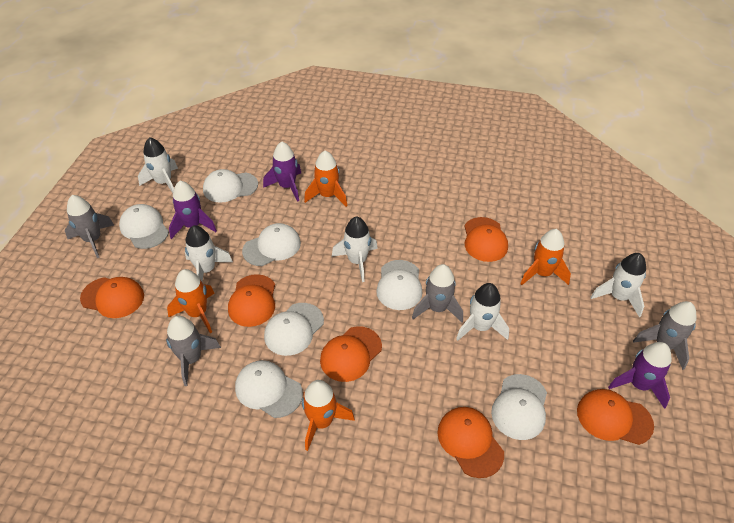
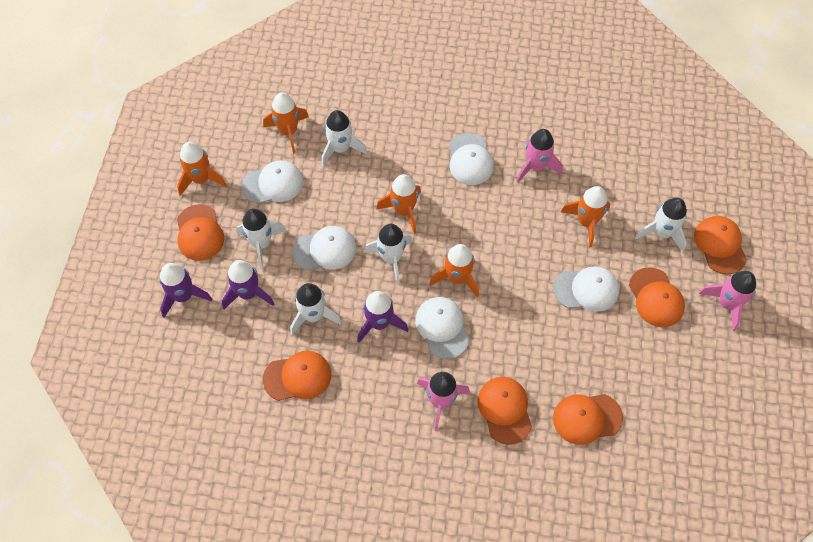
grey rocket: 4 -> 0
orange rocket: 4 -> 5
pink rocket: 0 -> 3
white cap: 7 -> 5

